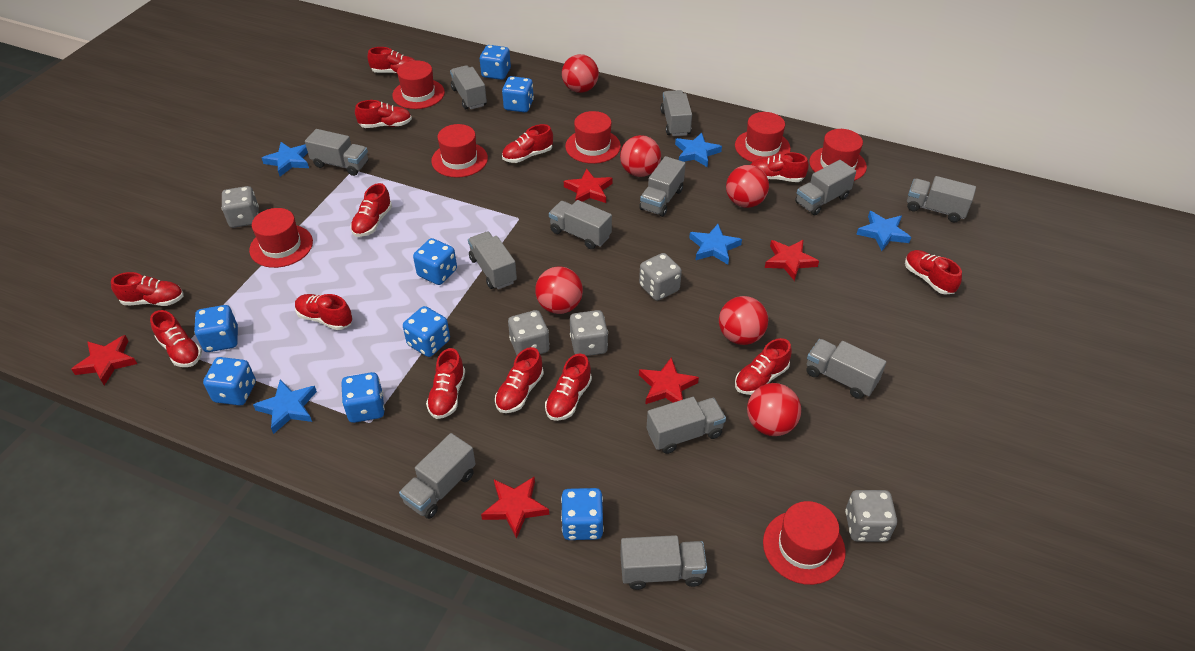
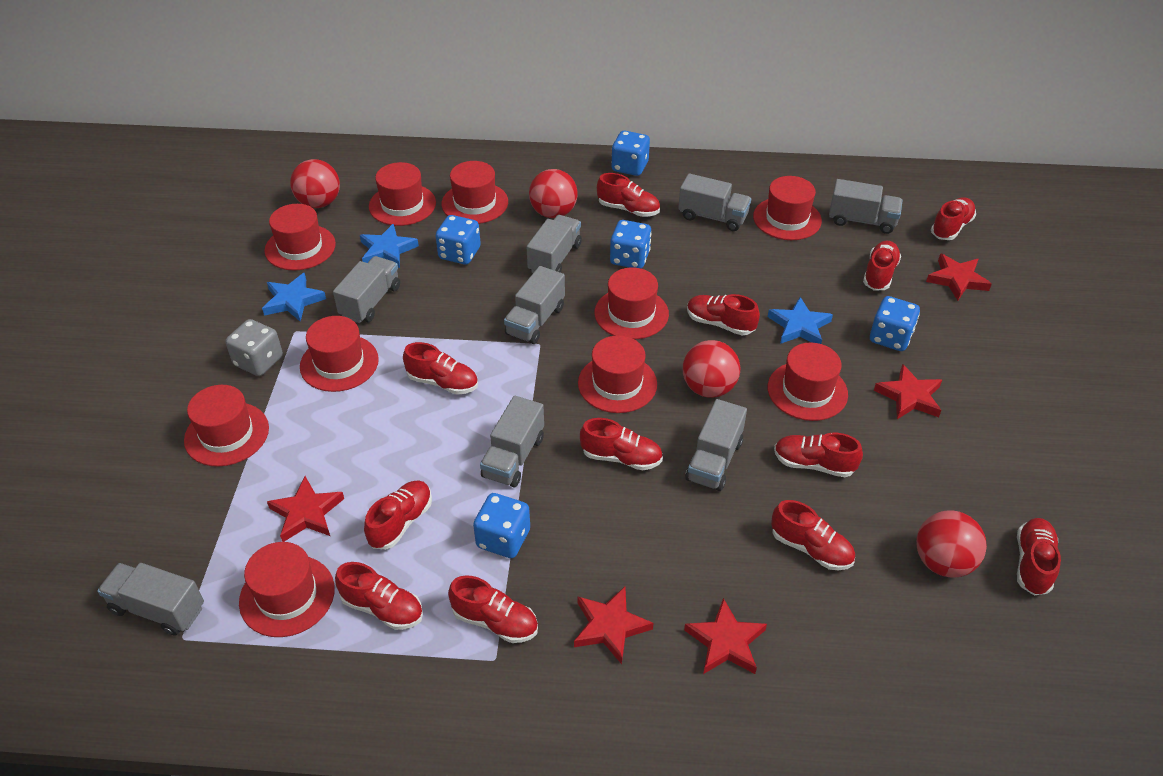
blue dice: 8 -> 5
blue star: 5 -> 3
grey dice: 5 -> 1
grey truck: 12 -> 8
red ball: 6 -> 4
red hat: 7 -> 10
red shoe: 13 -> 12

